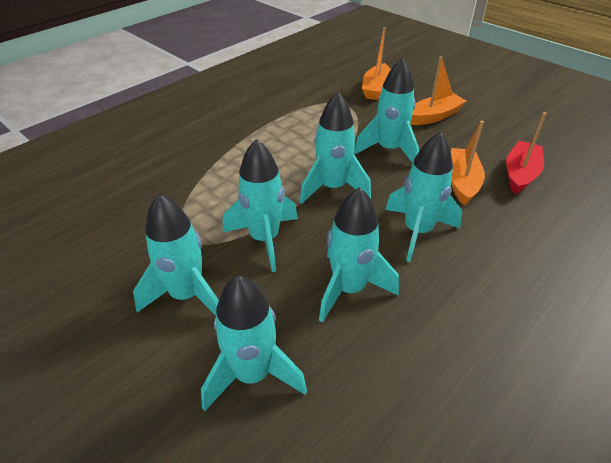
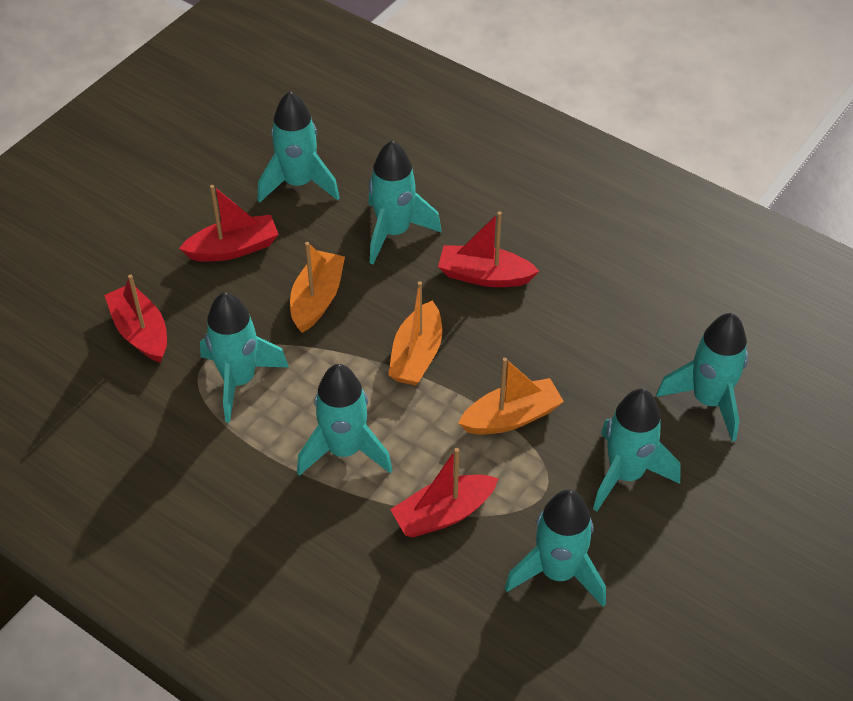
red boat: 1 -> 4

